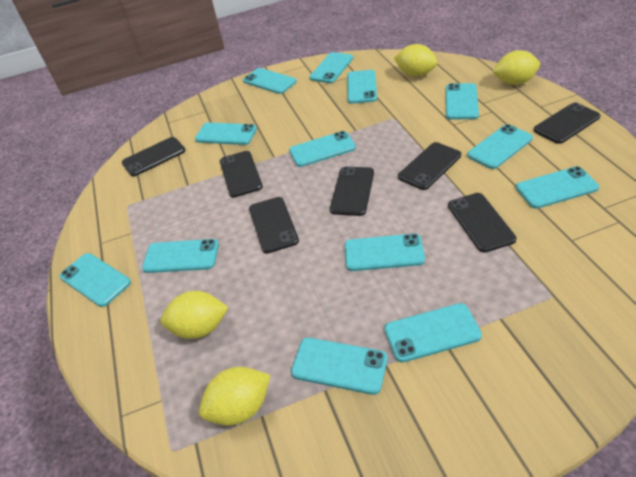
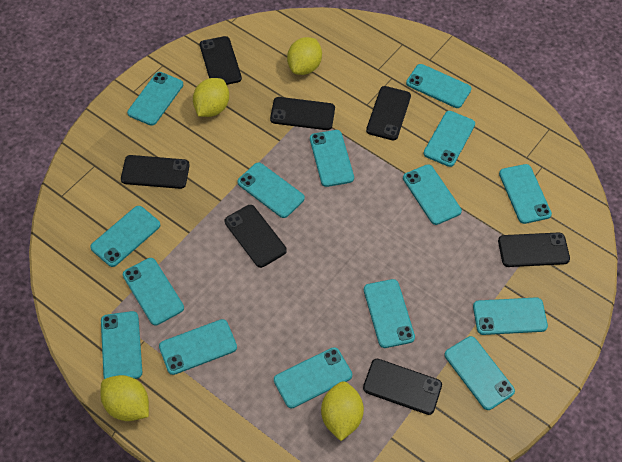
turquoise phone: 13 -> 15

